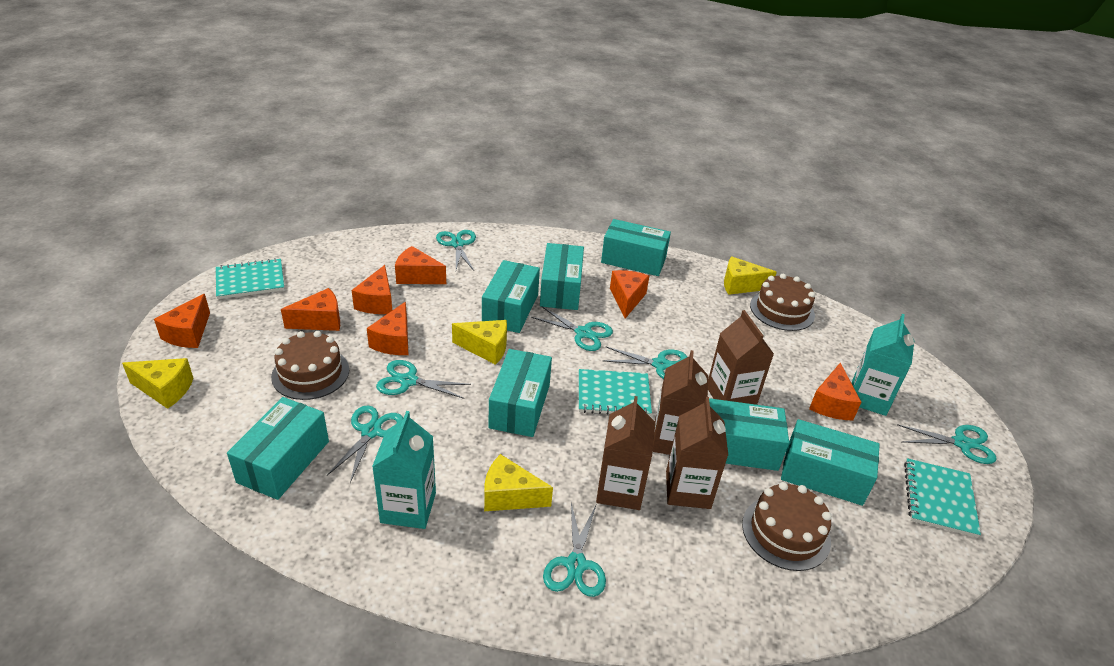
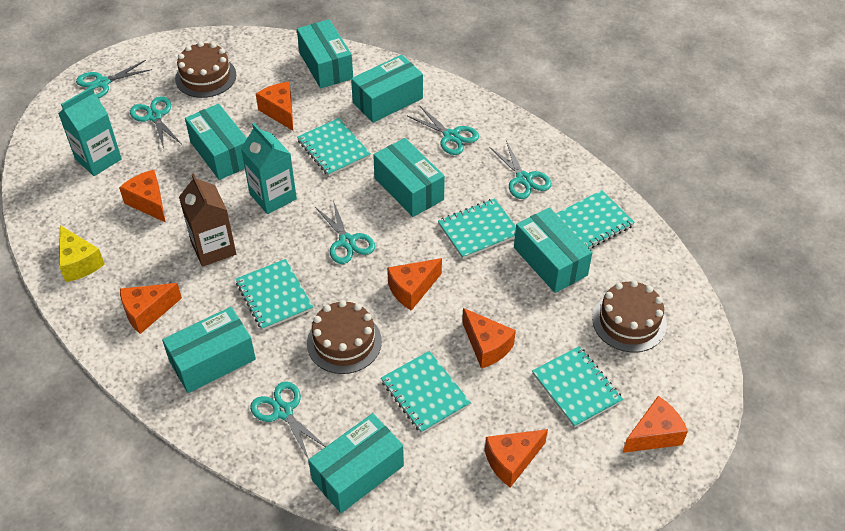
brown carton: 4 -> 1
turquoise notebook: 3 -> 6
turquoise scissors: 7 -> 6
yellow cheese: 4 -> 1

